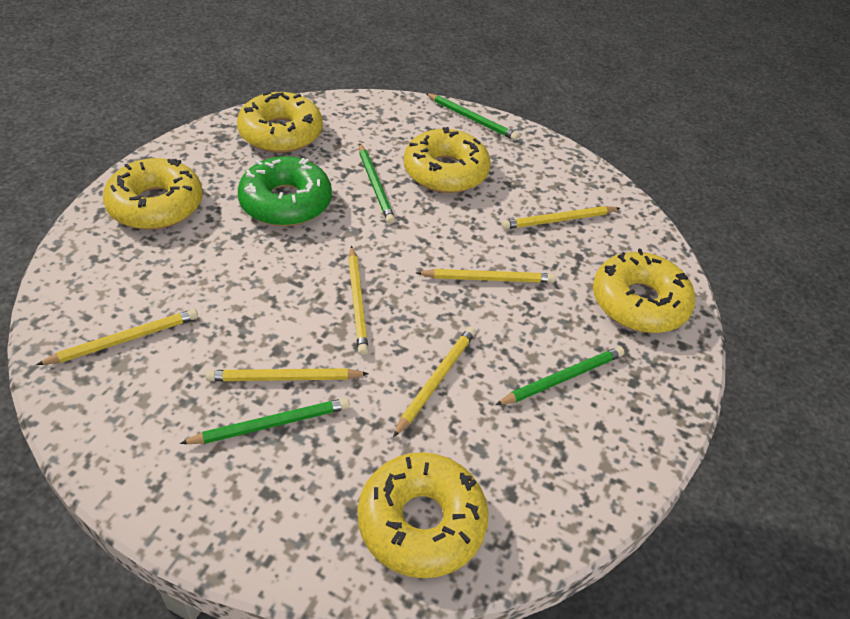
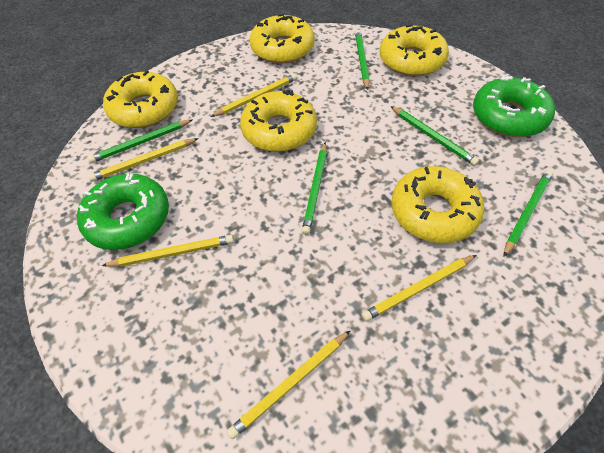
green donut: 1 -> 2
green pencil: 4 -> 5
yellow pencil: 6 -> 5

